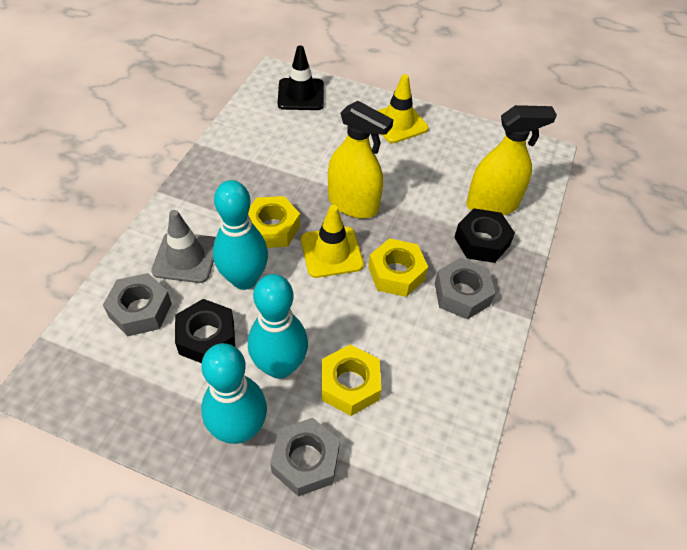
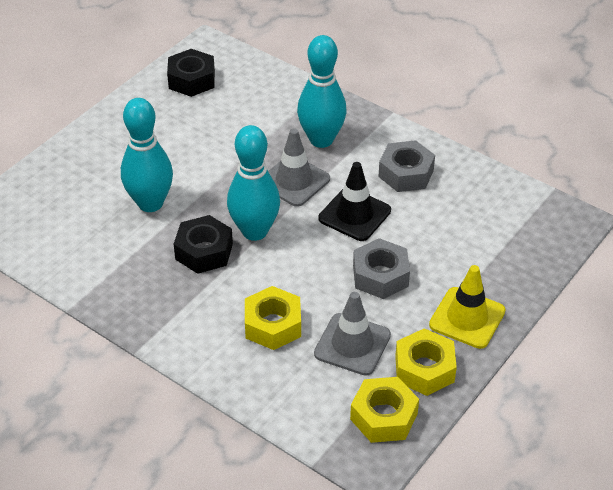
grey nut: 3 -> 2
grey traffic cone: 1 -> 2
yellow spray bottle: 2 -> 0
yellow traffic cone: 2 -> 1

